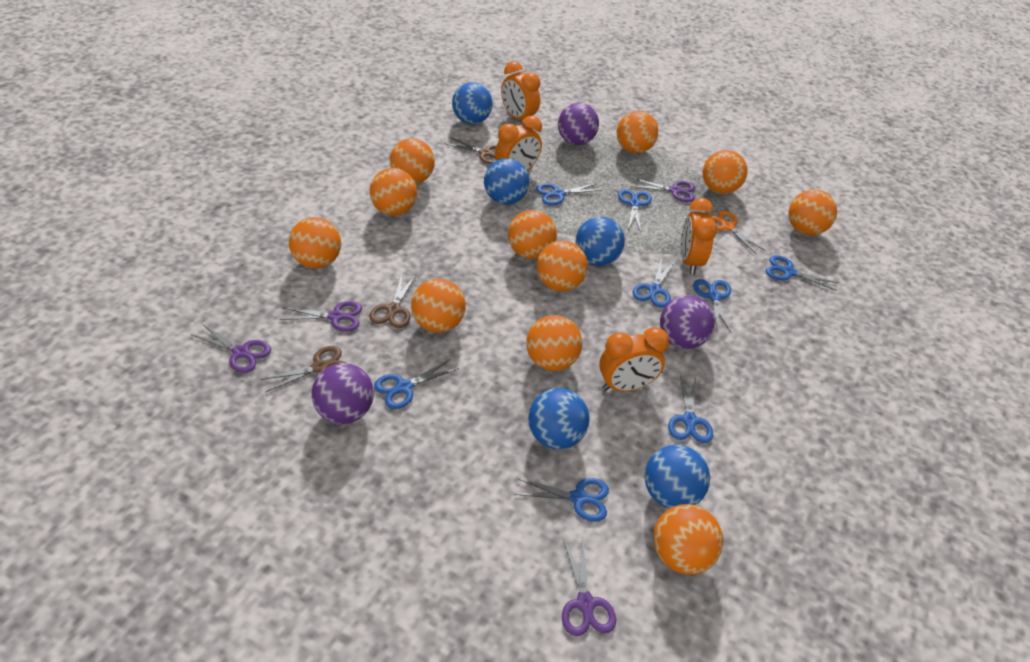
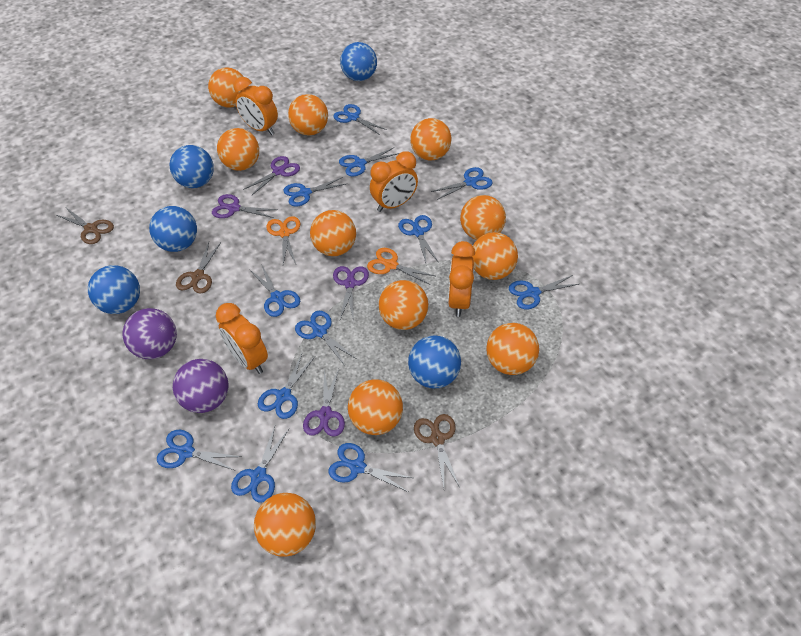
blue scissors: 8 -> 12
orange scissors: 1 -> 2
purple ball: 3 -> 2

